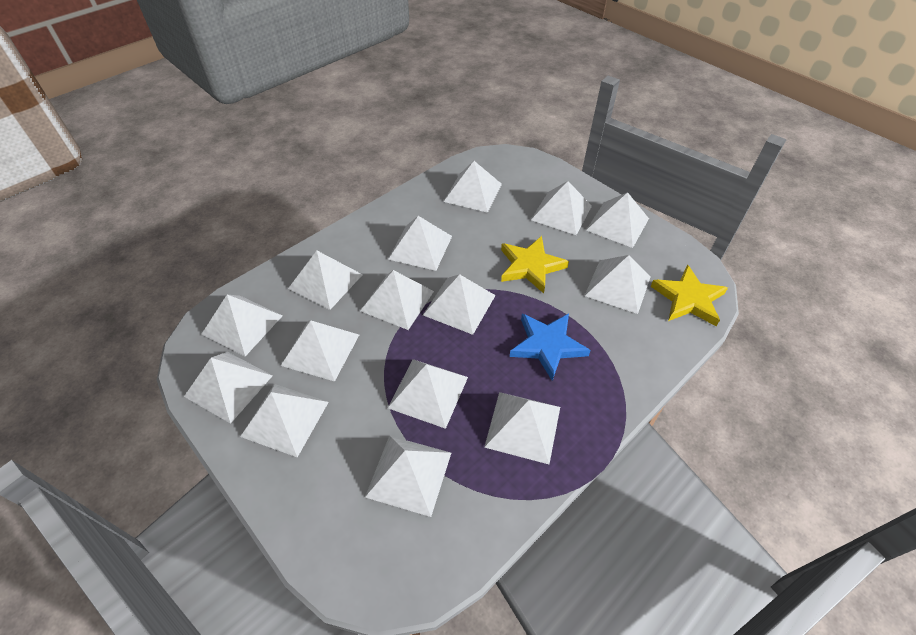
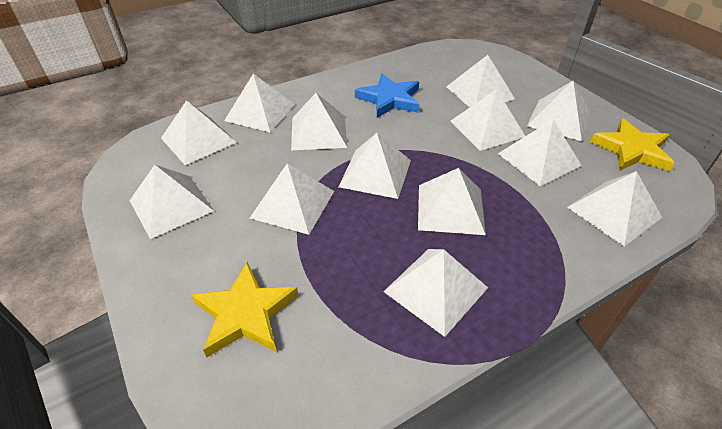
white pyramid: 15 -> 13

